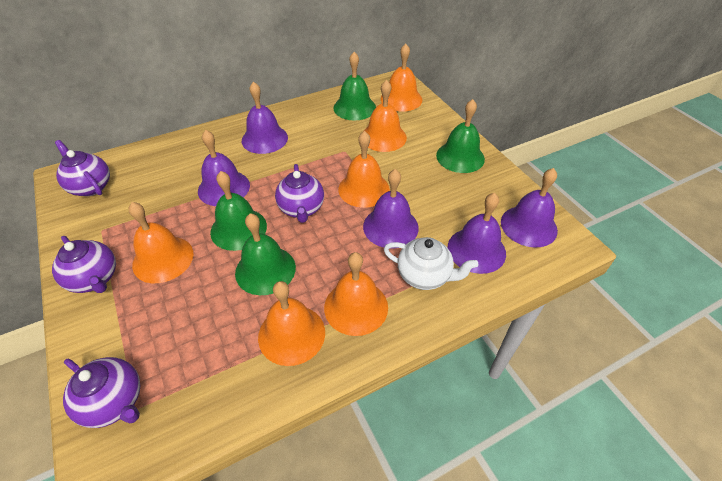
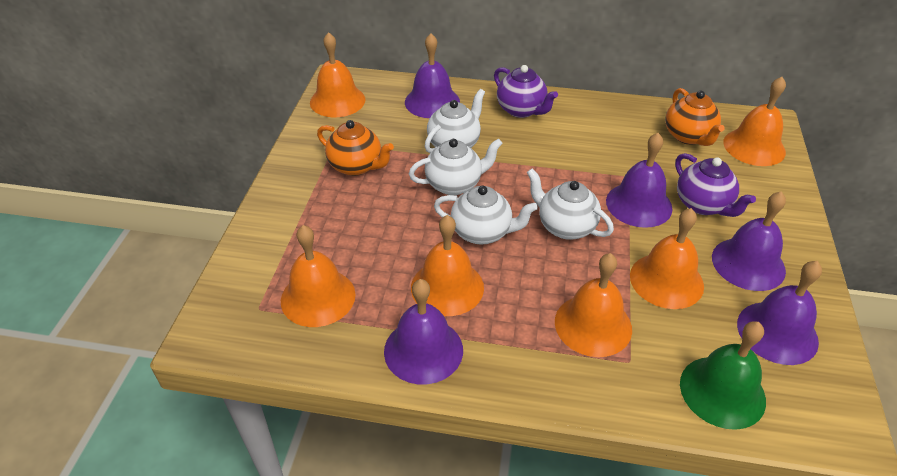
green bell: 4 -> 1
orange teapot: 0 -> 2
purple teapot: 4 -> 2
white teapot: 1 -> 4

